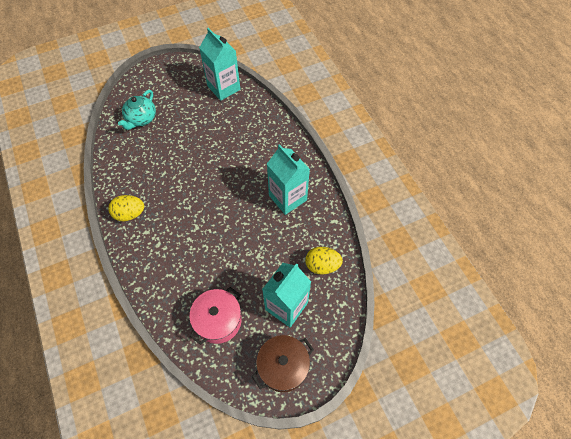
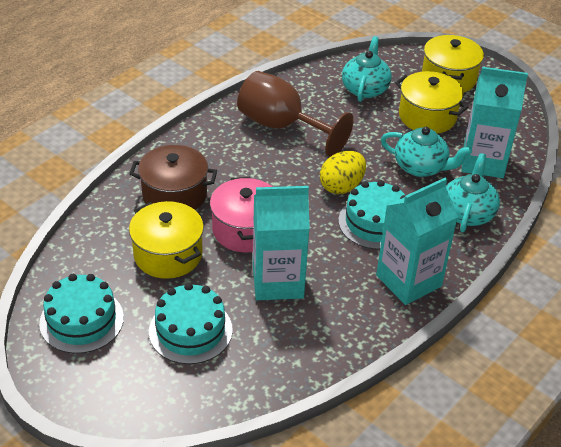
brown goblet: 0 -> 1
turquoise cake: 0 -> 3
turquoise teapot: 1 -> 3
yellow egg: 2 -> 1
yellow pot: 0 -> 3

